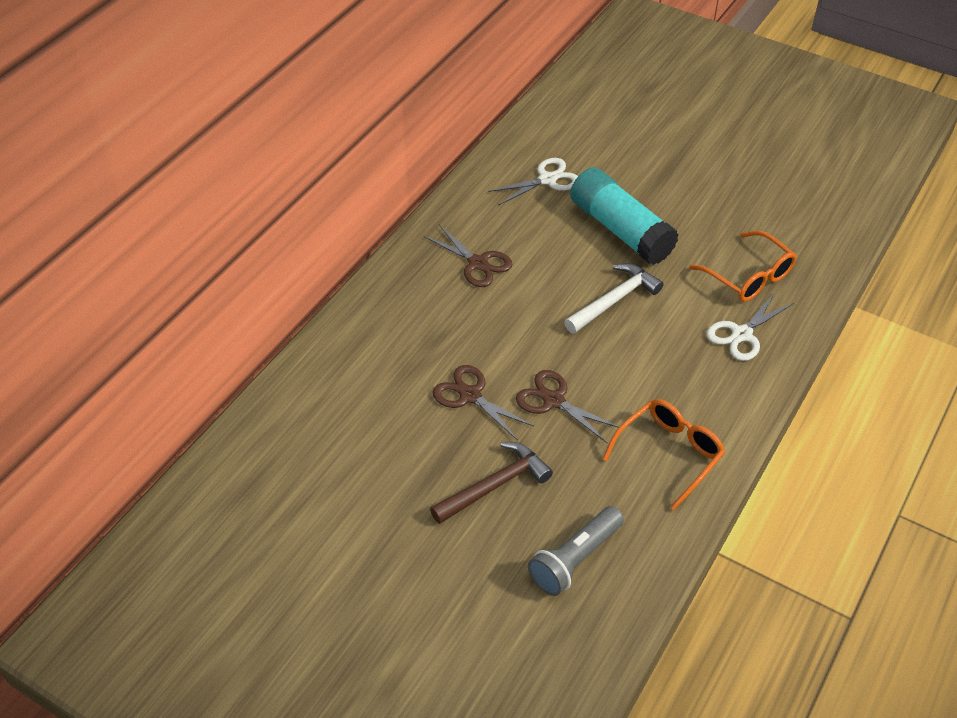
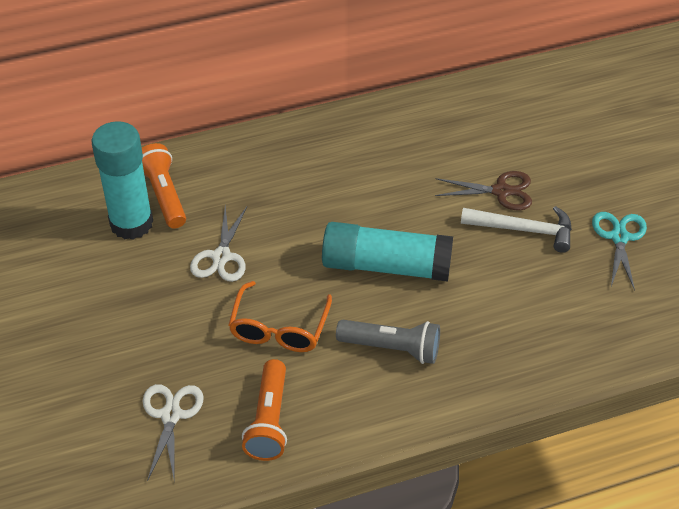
brown hammer: 1 -> 0
brown scissors: 3 -> 1
orange flashlight: 0 -> 2
orange glasses: 2 -> 1
turquoise glue stick: 1 -> 2
turquoise scissors: 0 -> 1

